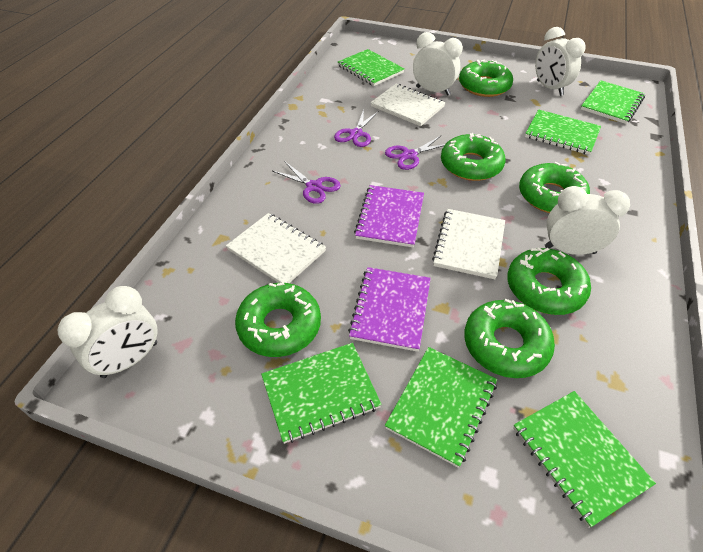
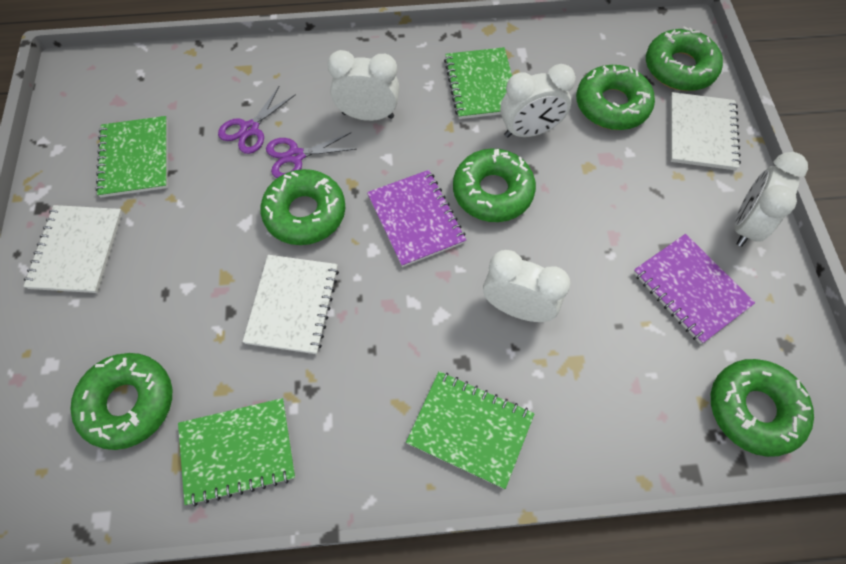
green notebook: 6 -> 4
purple scissors: 3 -> 2

